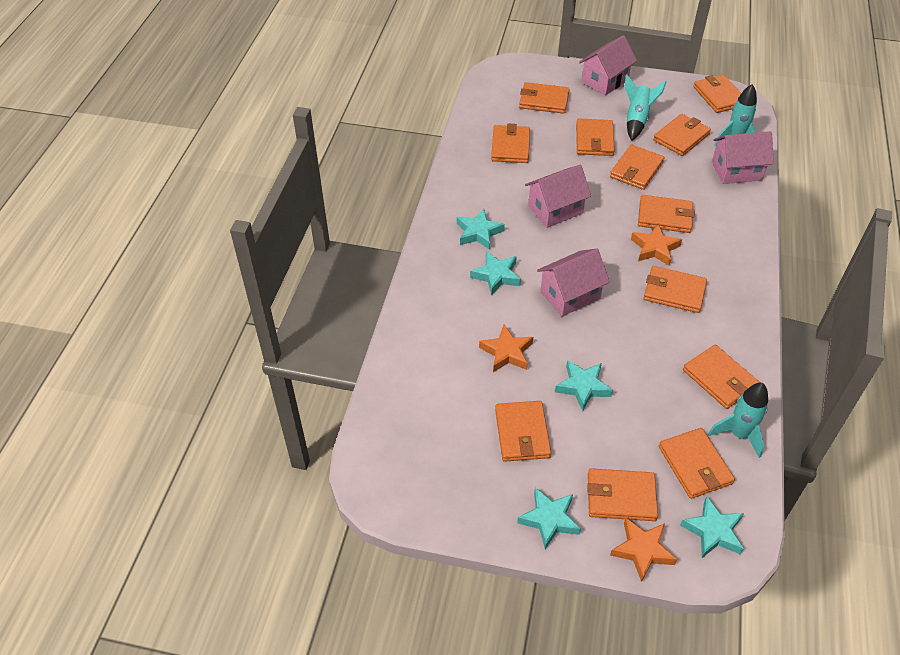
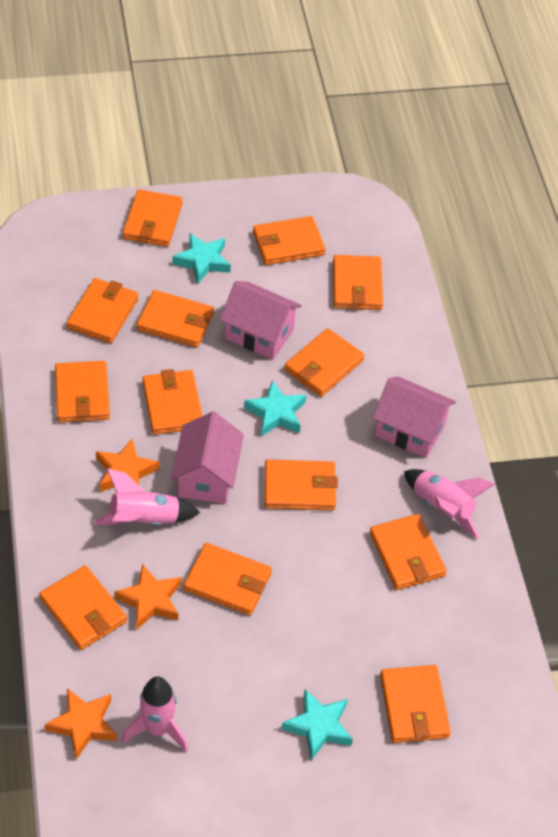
orange wallet: 12 -> 13
pink house: 4 -> 3
pink rocket: 0 -> 3
turquoise rocket: 3 -> 0
turquoise star: 5 -> 3

